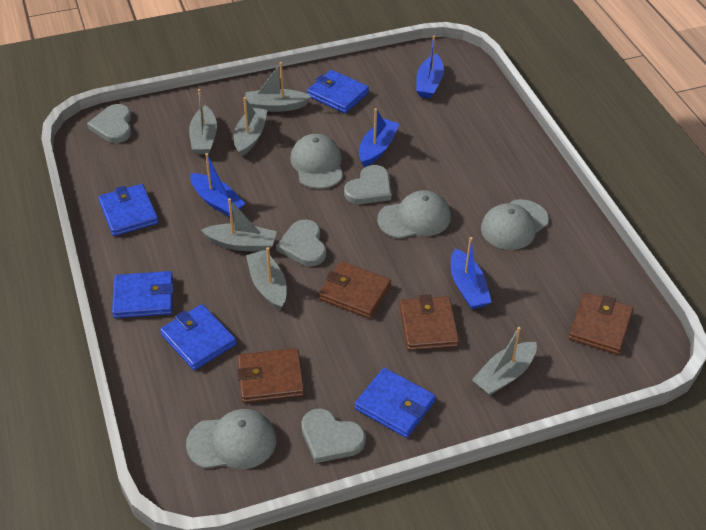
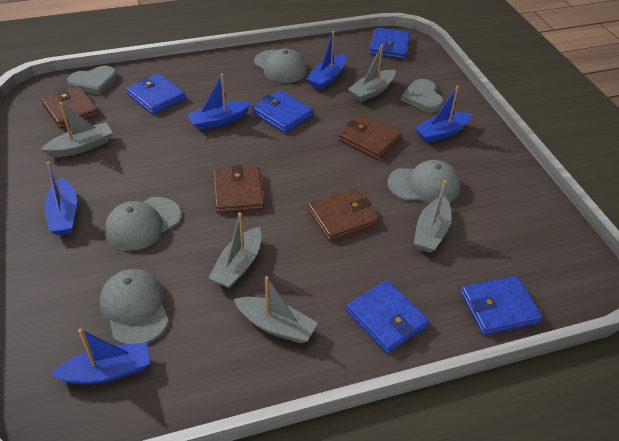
blue boat: 4 -> 5
grey boat: 6 -> 5
grey heart: 4 -> 2

